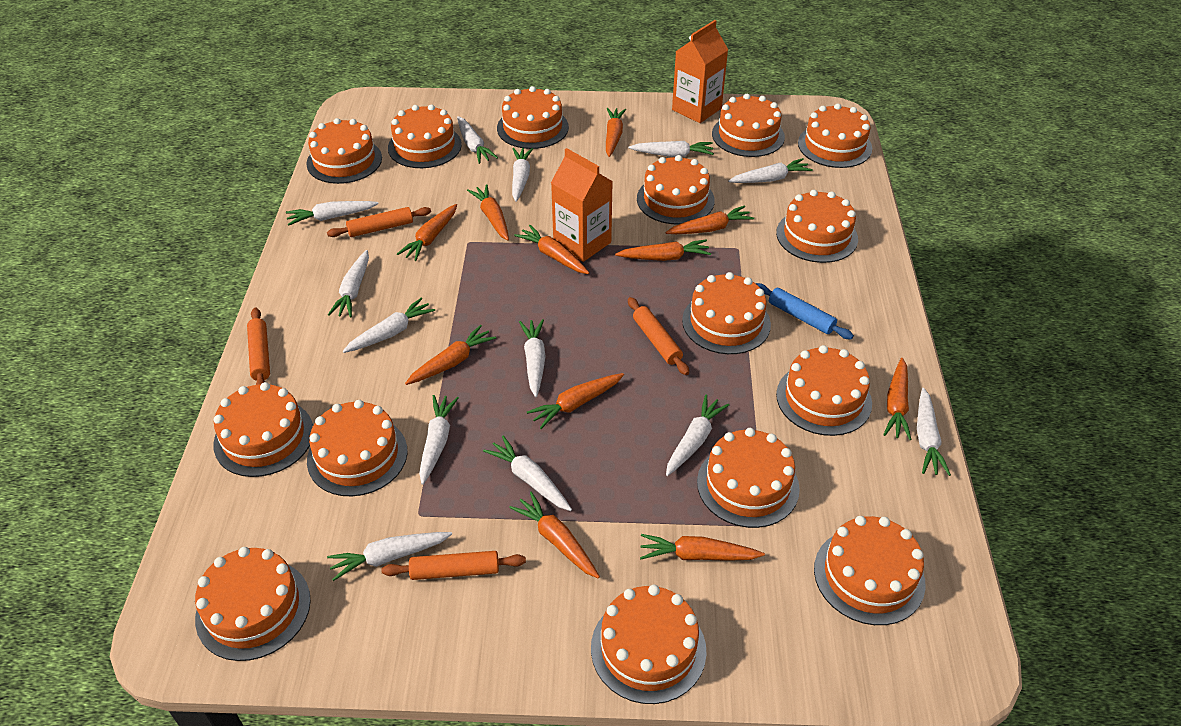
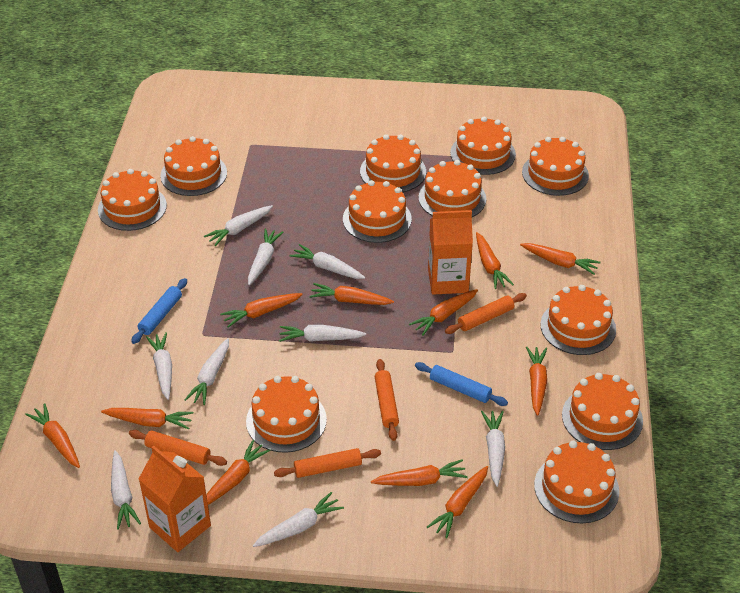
blue rolling pin: 1 -> 2
orange cake: 15 -> 11
white carrot: 13 -> 9

